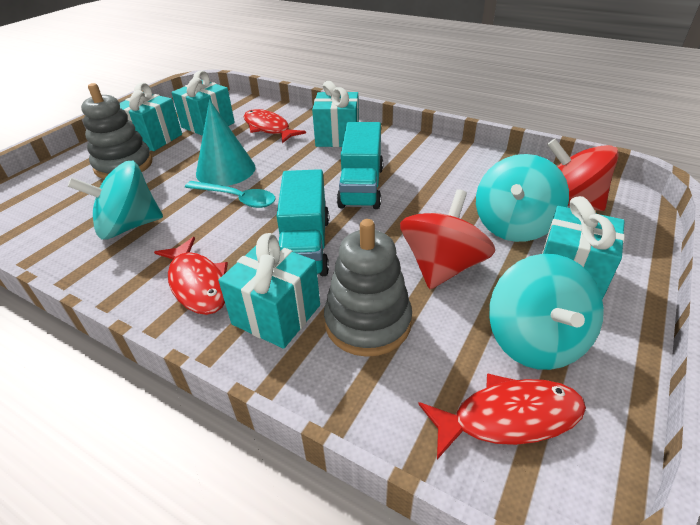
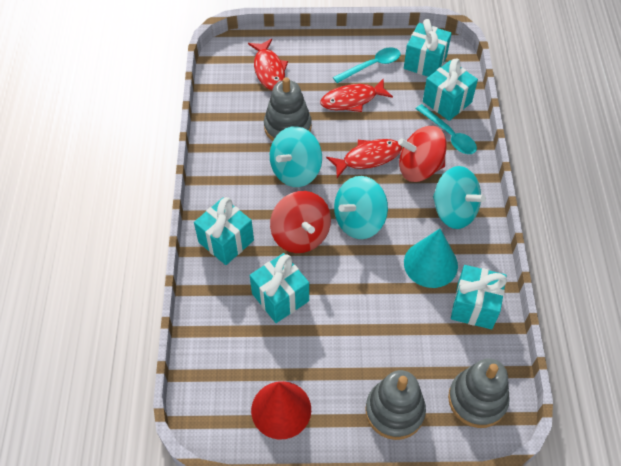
grey stacking toy: 2 -> 3
red cone: 0 -> 1
turquoise spoon: 1 -> 2
turquoise truck: 2 -> 0

